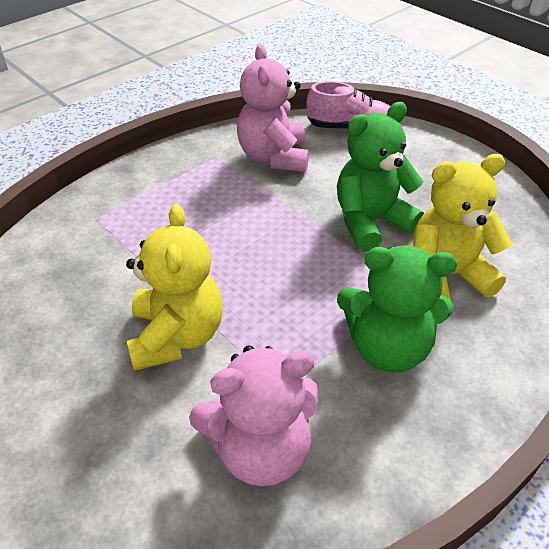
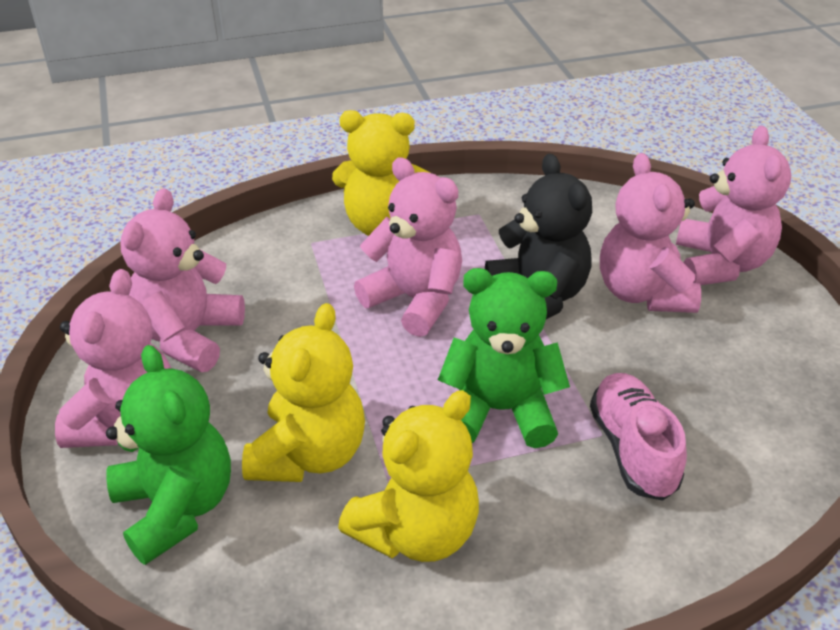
black teddy bear: 0 -> 1
pink teddy bear: 2 -> 5
yellow teddy bear: 2 -> 3

